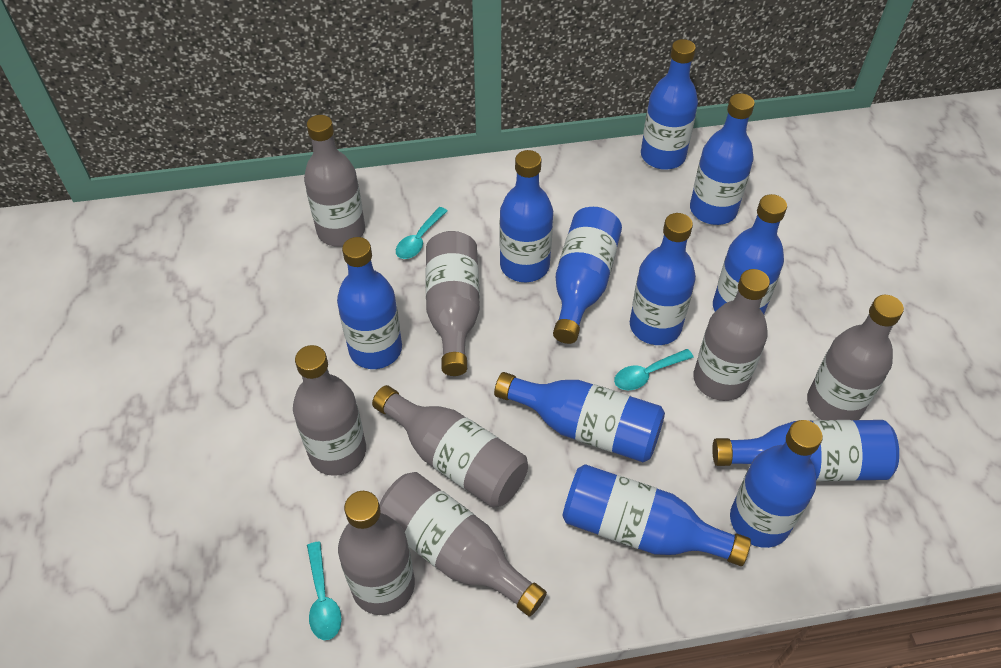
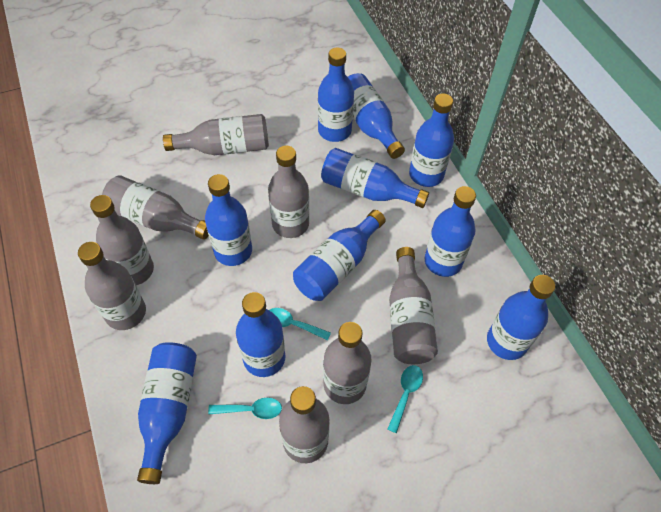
blue bottle: 11 -> 10

